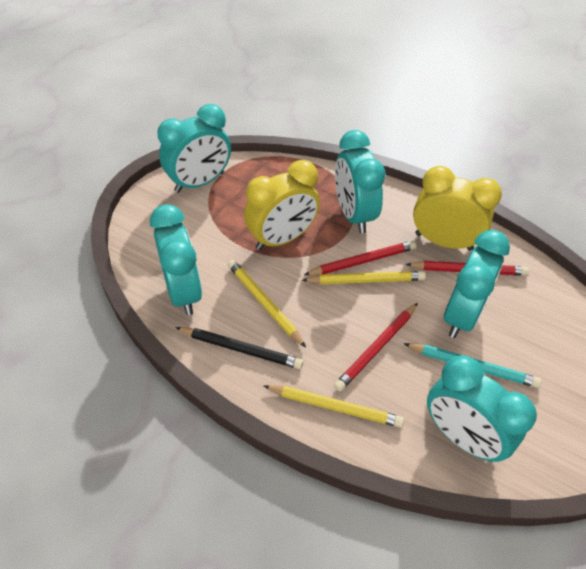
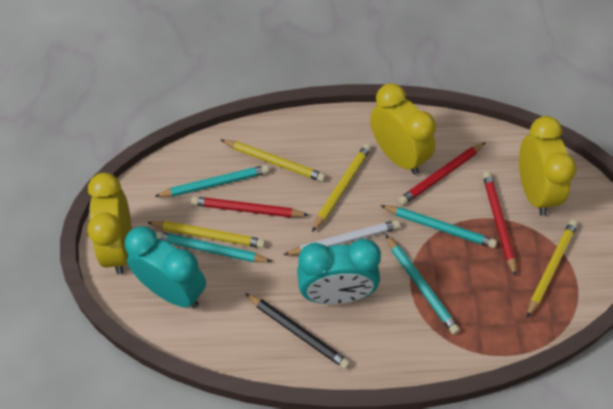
turquoise clock: 5 -> 2
turquoise pencil: 1 -> 4
white pencil: 0 -> 1
yellow clock: 2 -> 3
yellow pencil: 3 -> 4

